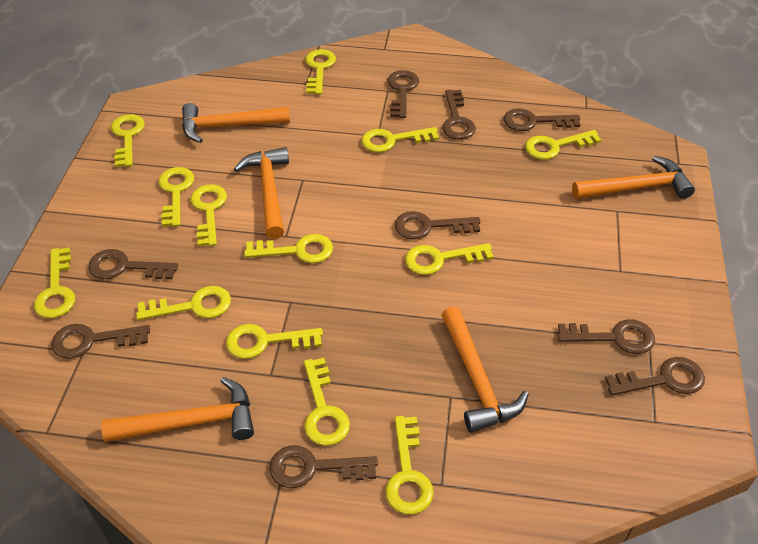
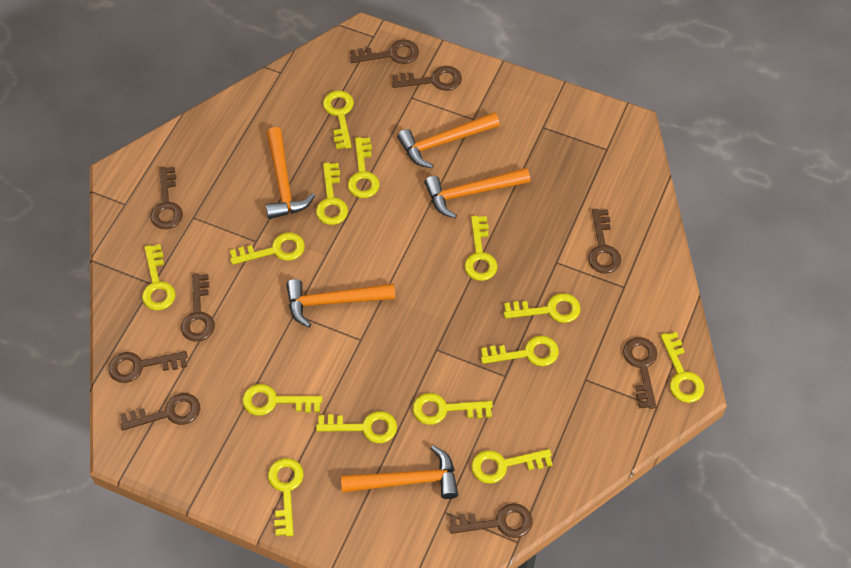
yellow key: 13 -> 14

